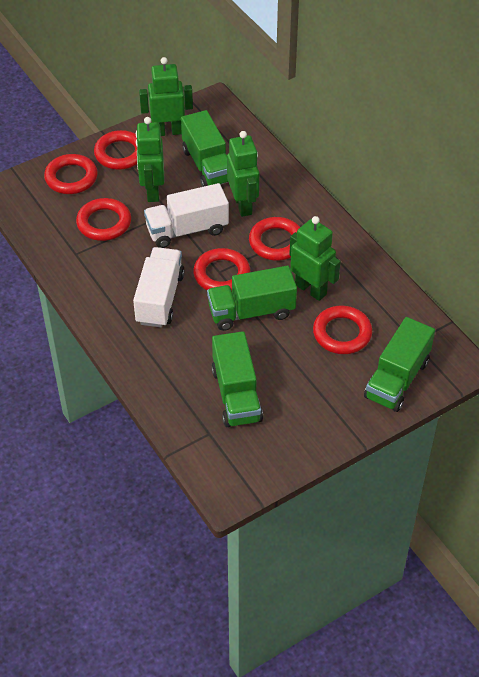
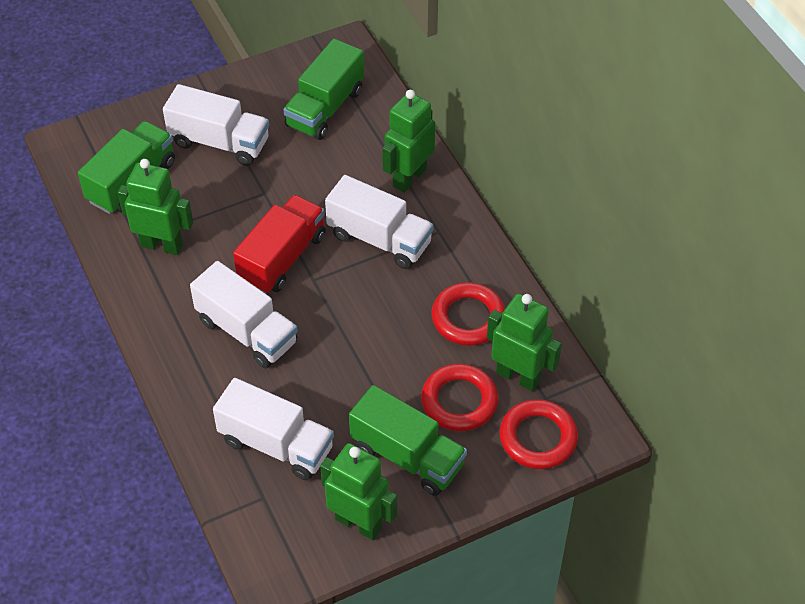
green truck: 4 -> 3
red ring: 6 -> 3
red truck: 0 -> 1
white truck: 2 -> 4

